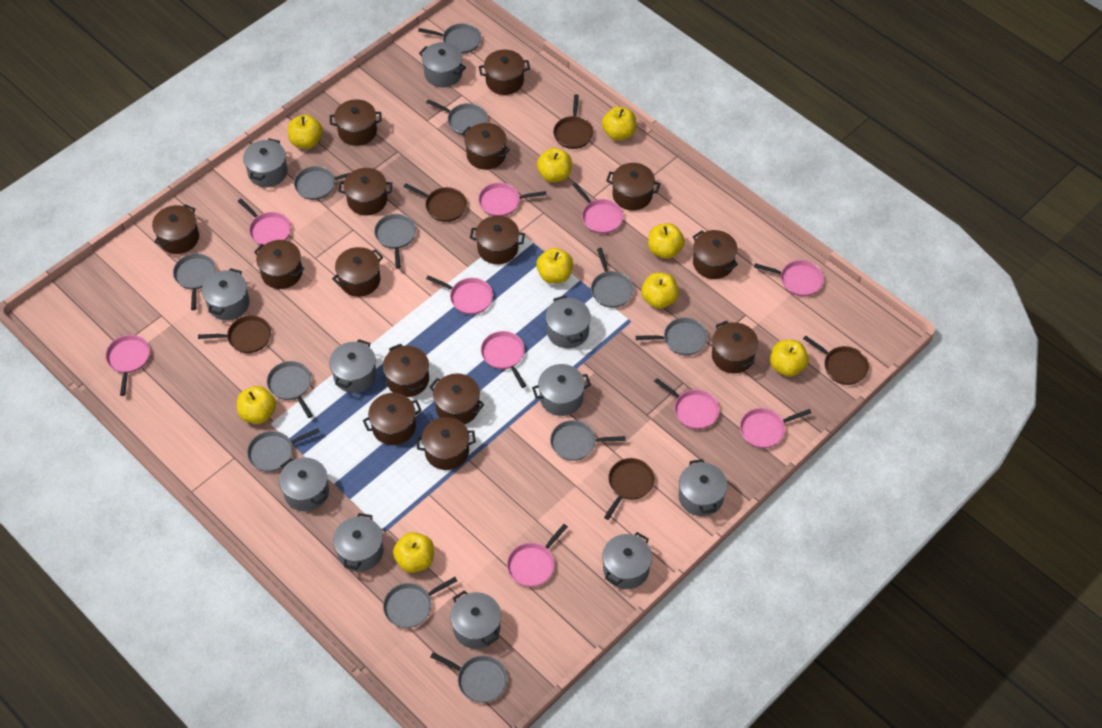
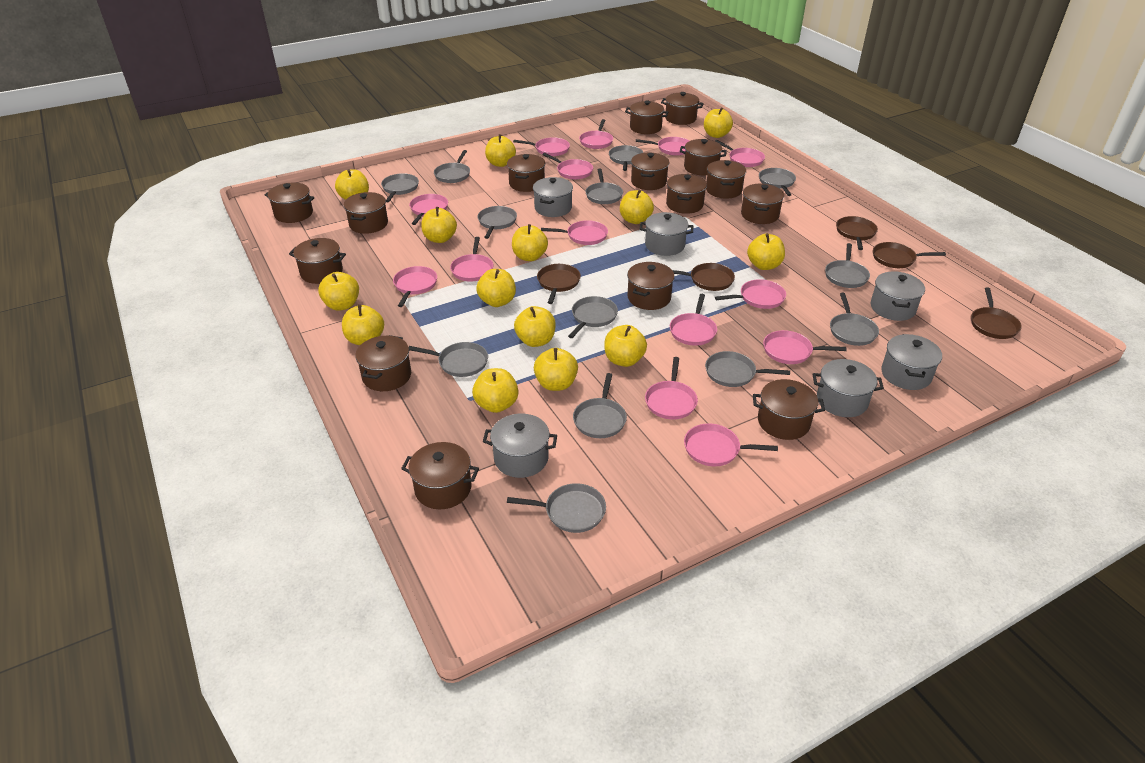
grey pan: 12 -> 13
grey pot: 11 -> 6
pink pan: 10 -> 14
yellow apple: 9 -> 14

